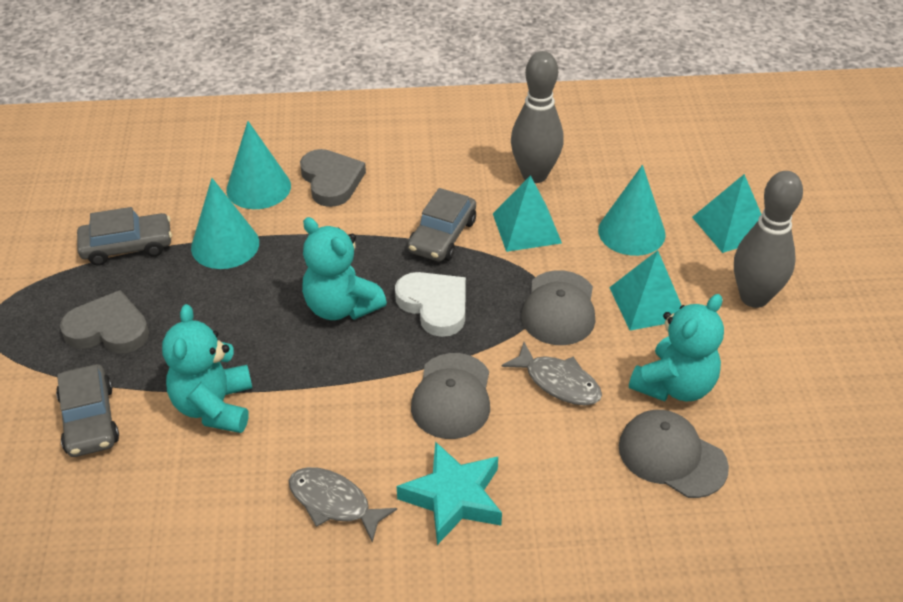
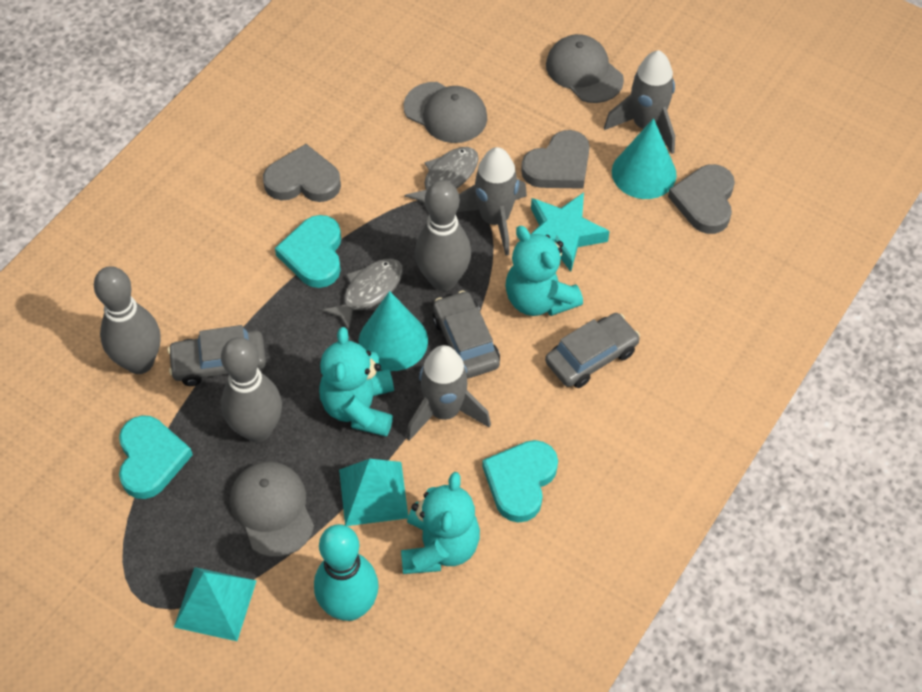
grey bowling pin: 2 -> 3
grey heart: 2 -> 3
grey rocket: 0 -> 3
turquoise bowling pin: 0 -> 1
turquoise cone: 3 -> 2
turquoise heart: 0 -> 3
turquoise pyramid: 3 -> 2
white heart: 1 -> 0

